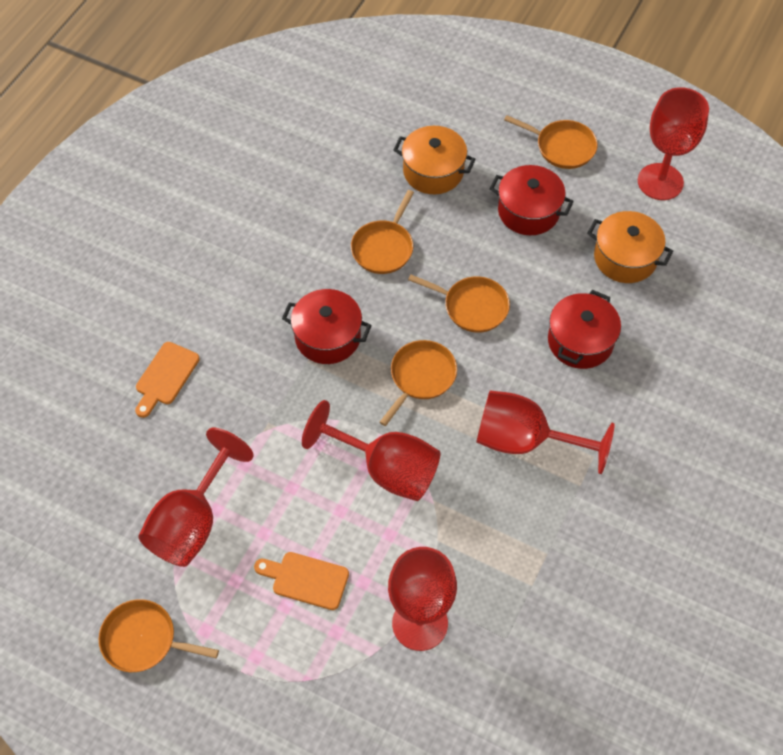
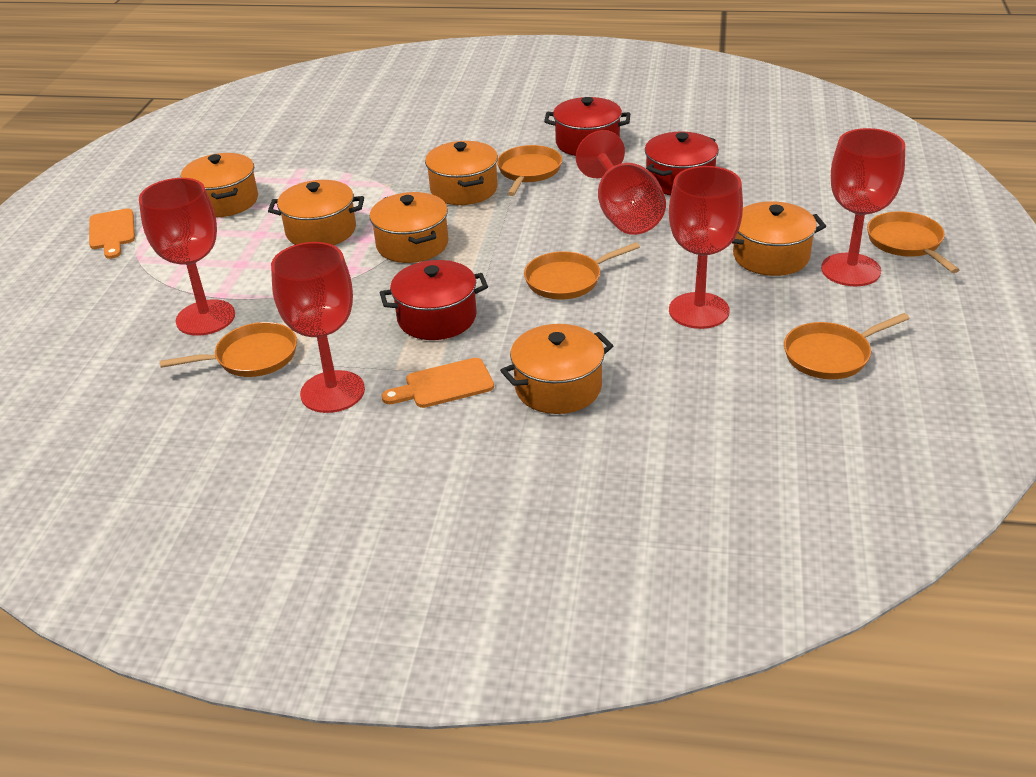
orange pot: 2 -> 6

